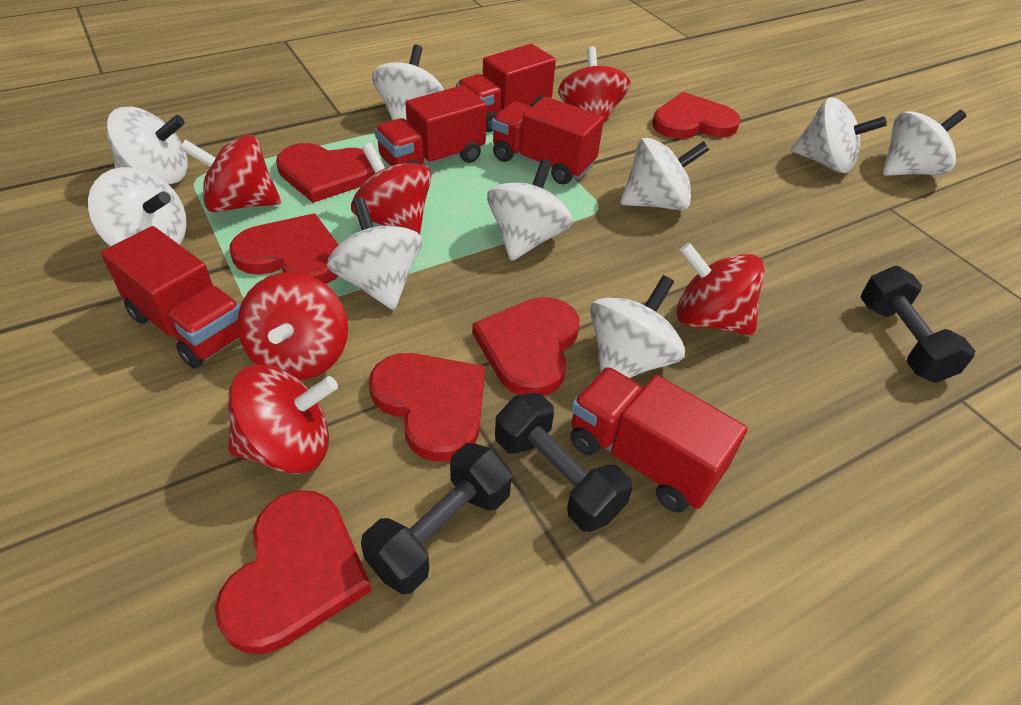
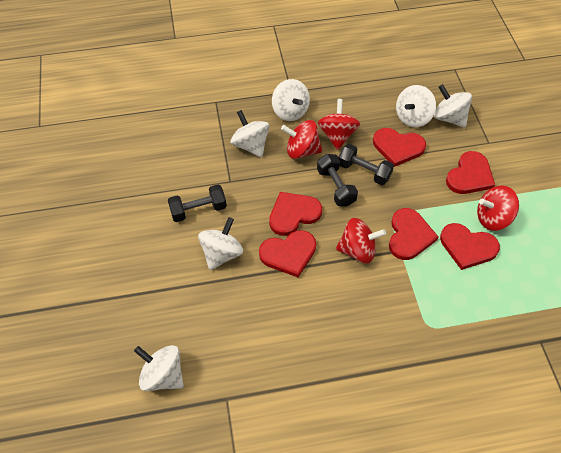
red spinning top: 6 -> 4
red truck: 5 -> 0
white spinning top: 9 -> 6

